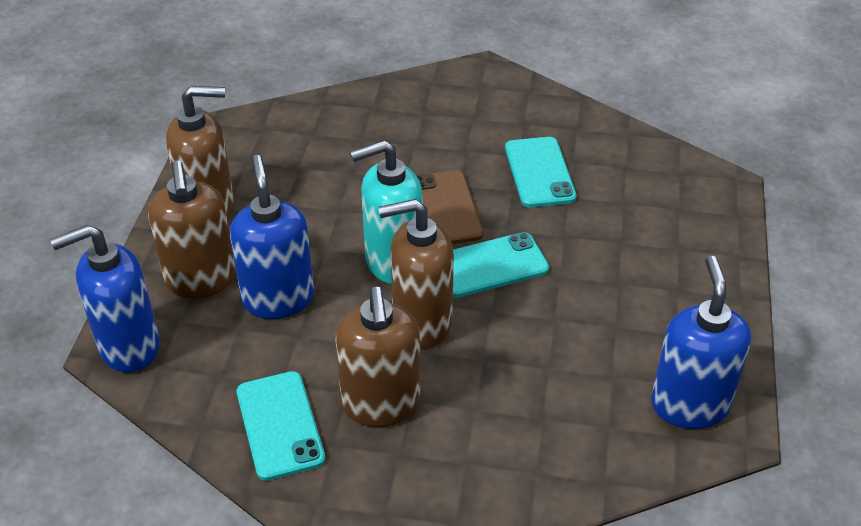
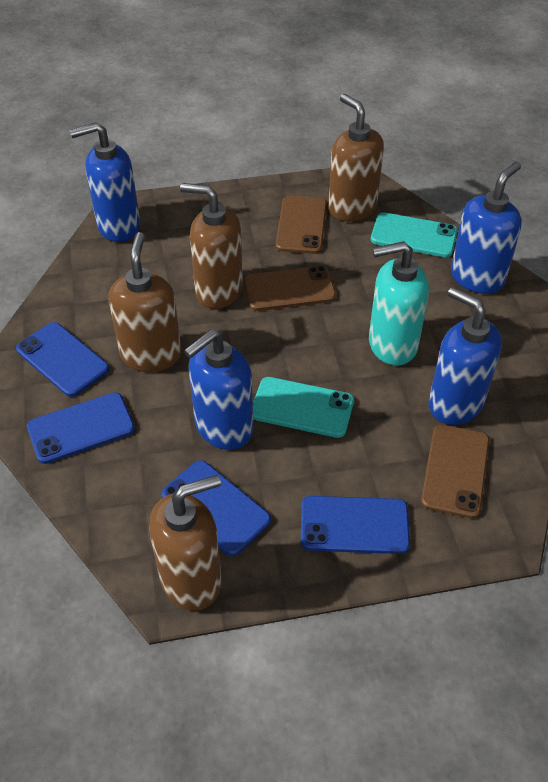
blue phone: 0 -> 4
blue soap dispenser: 3 -> 4
brown phone: 1 -> 3
turquoise phone: 3 -> 2

